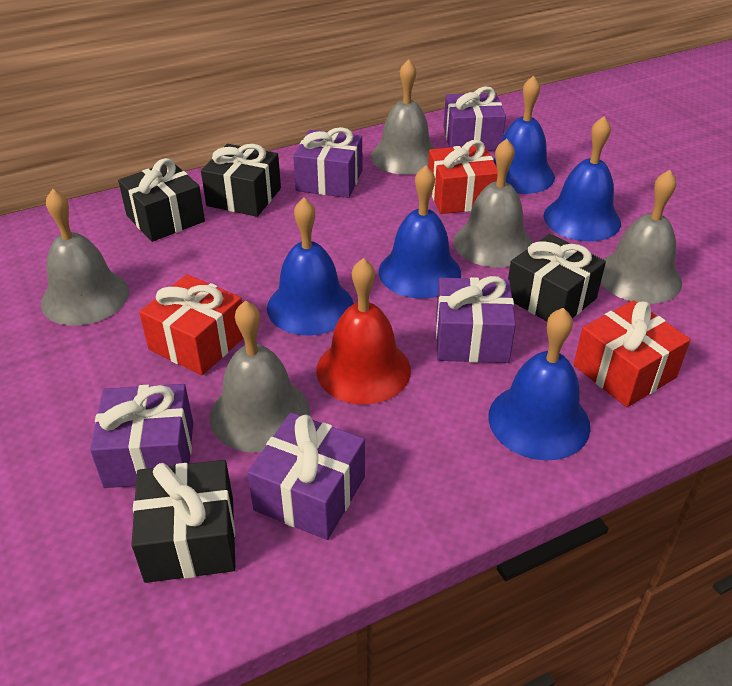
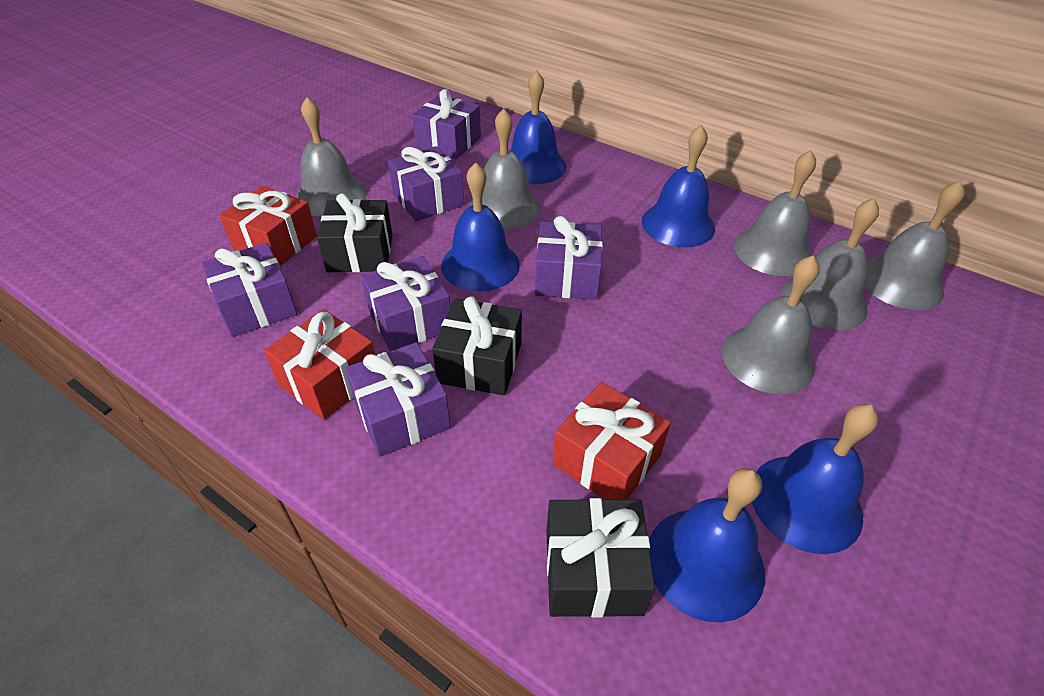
black gift: 4 -> 3
grey bell: 5 -> 6
purple gift: 5 -> 6
red bell: 1 -> 0

